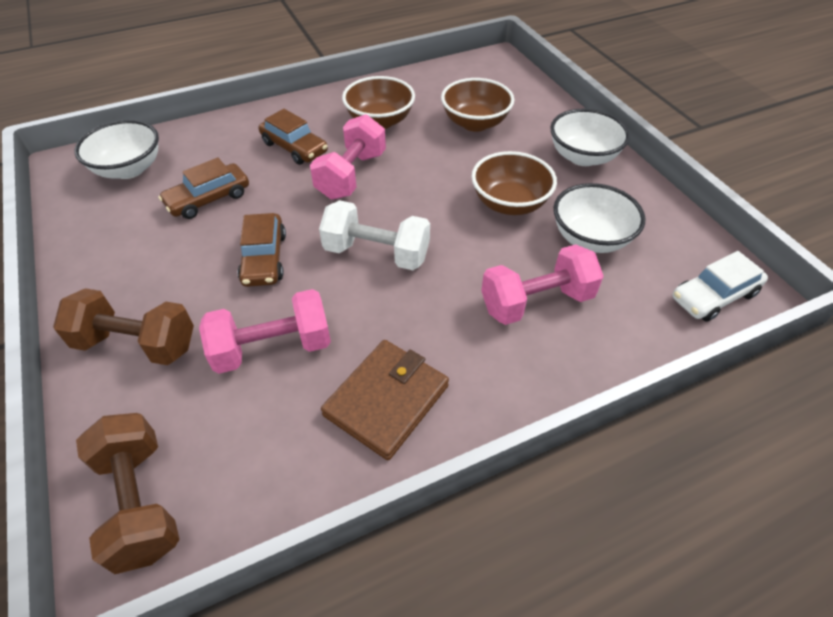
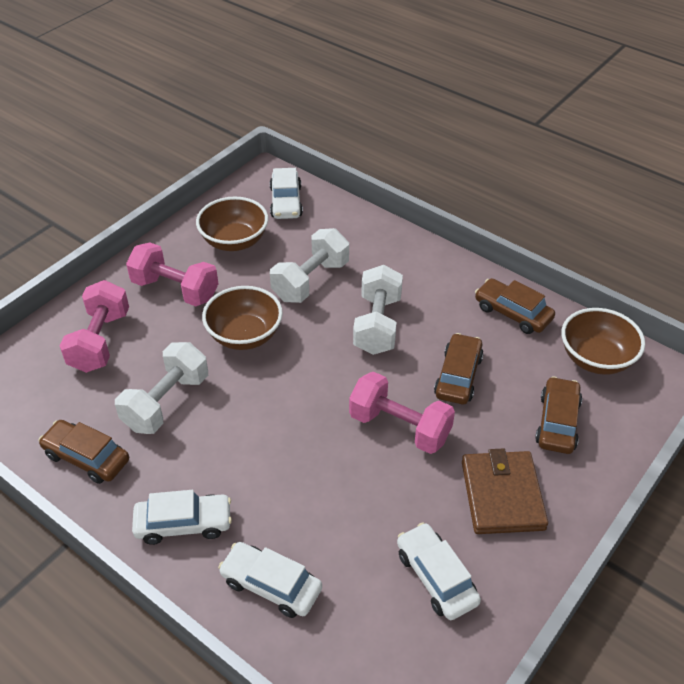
brown car: 3 -> 4
brown dumbbell: 2 -> 0
white bowl: 3 -> 0
white car: 1 -> 4
white dumbbell: 1 -> 3

